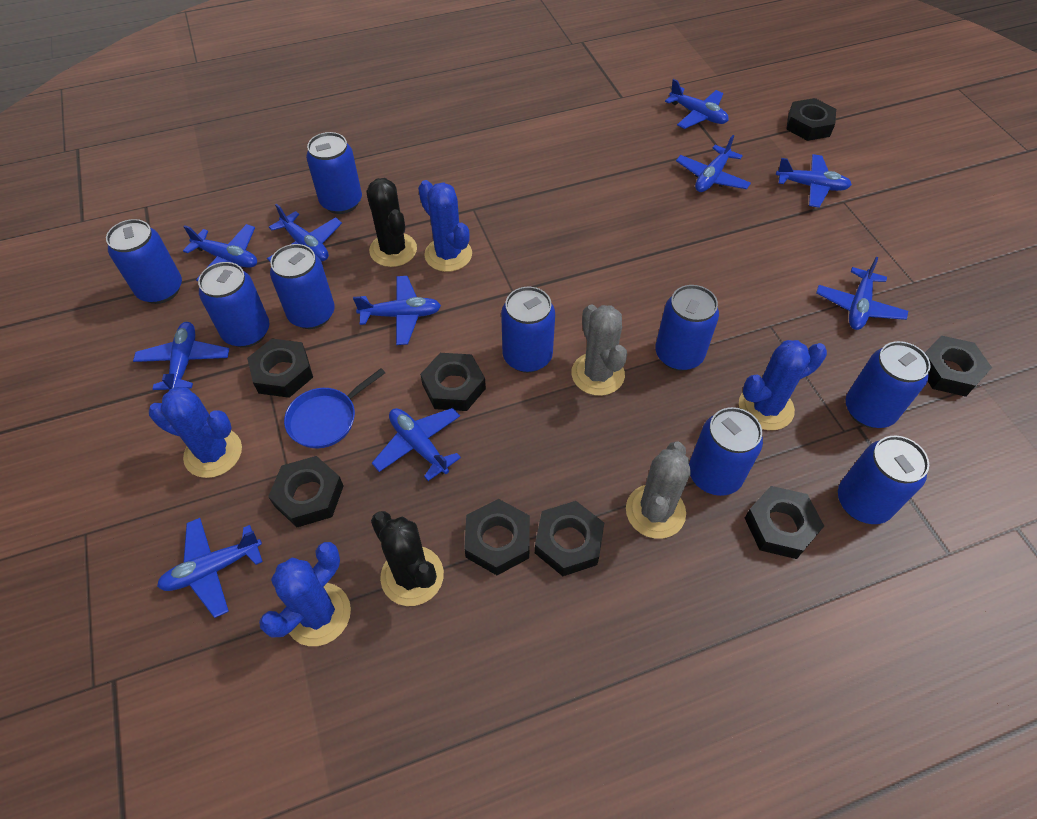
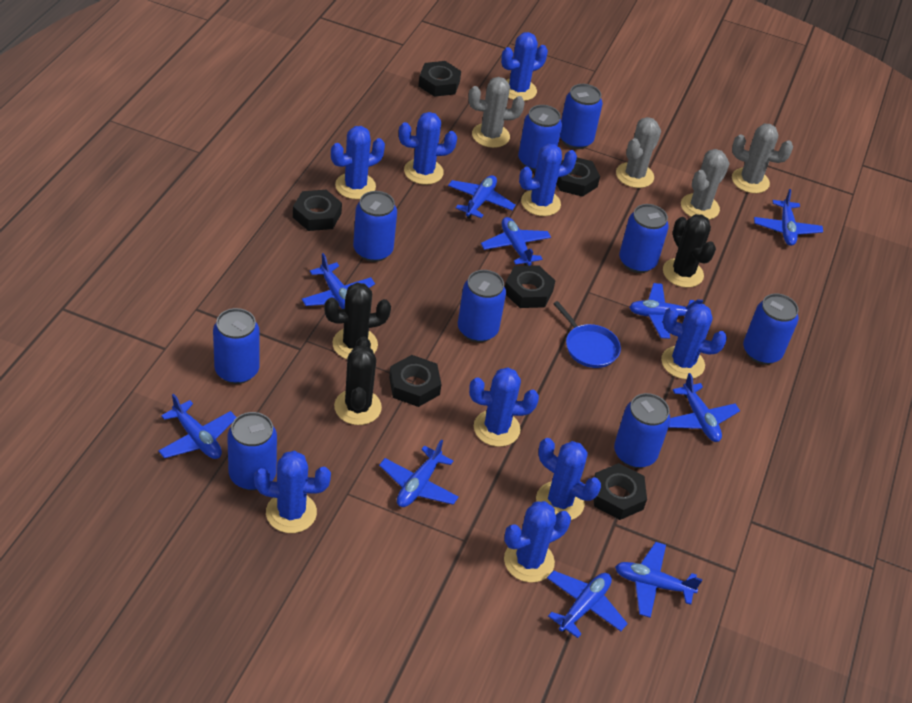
black cactus: 2 -> 3
black nut: 8 -> 6
blue cactus: 4 -> 9
grey cactus: 2 -> 4

